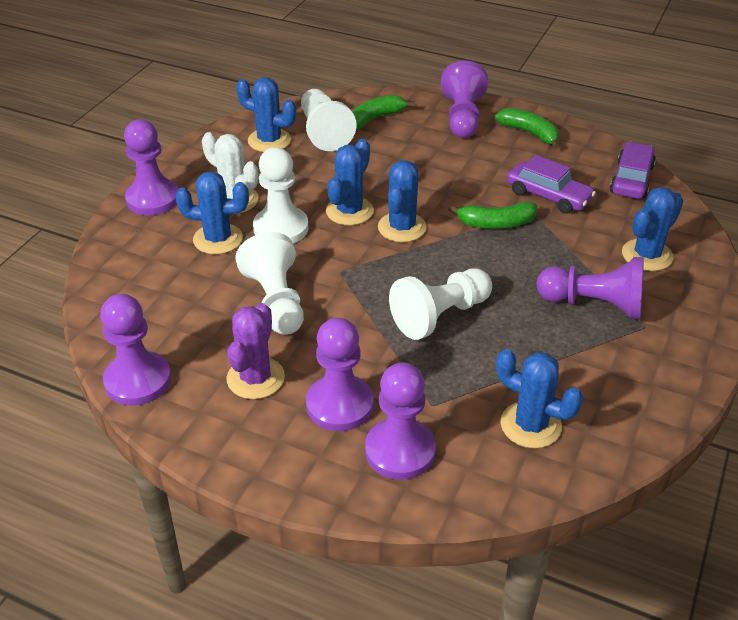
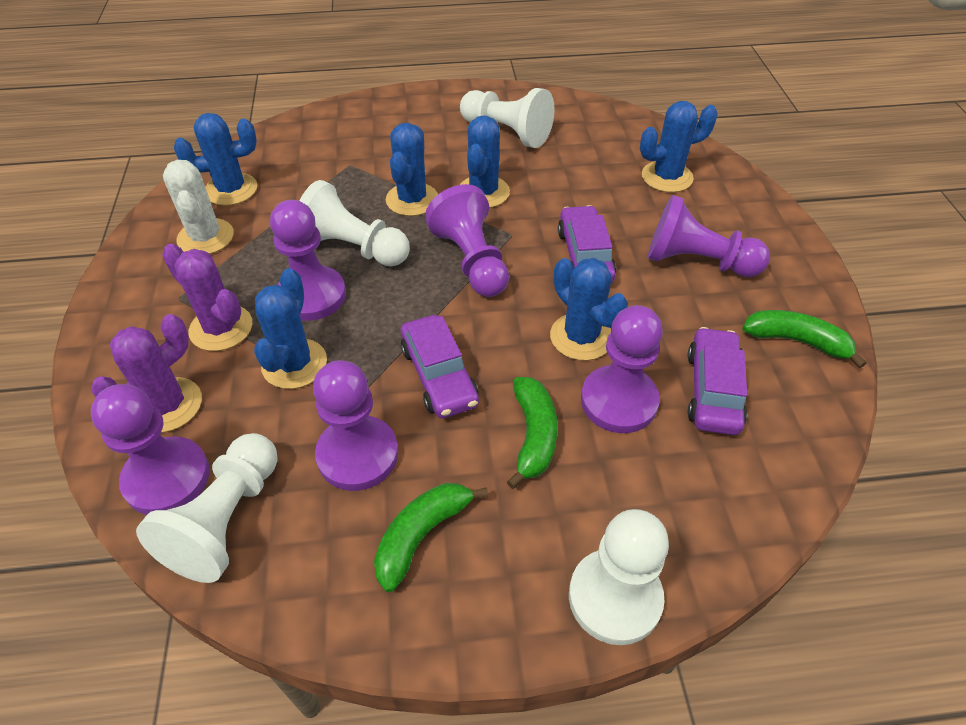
purple cactus: 1 -> 2
purple car: 2 -> 3

